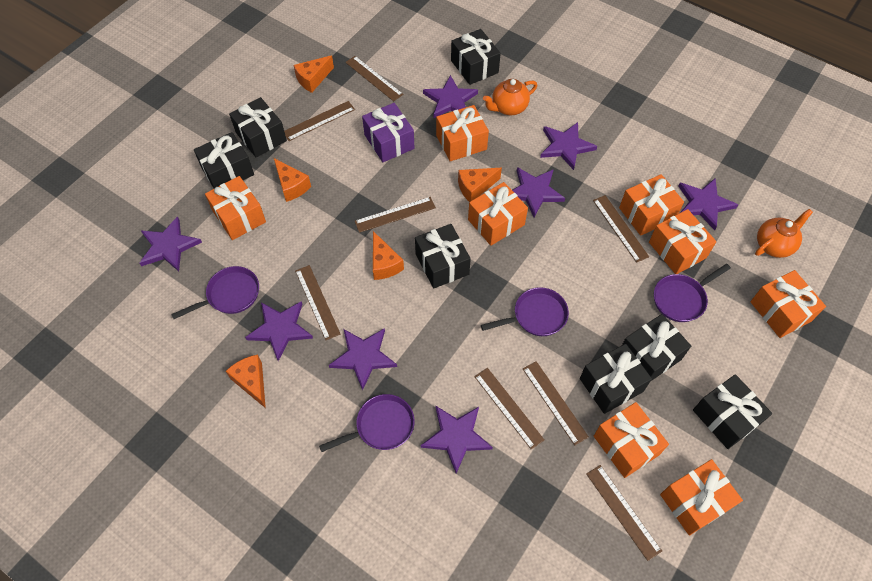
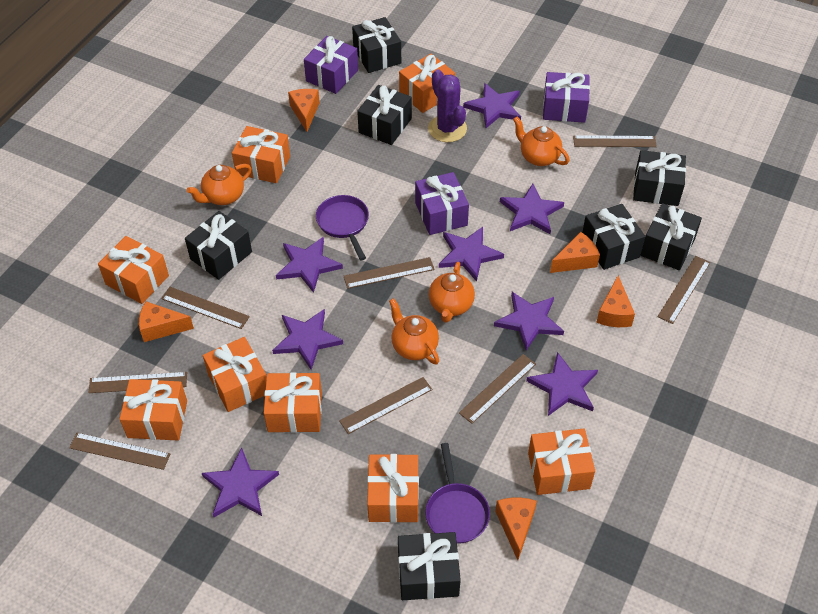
orange teapot: 2 -> 4
purple cactus: 0 -> 1
purple gift: 1 -> 3
purple pan: 4 -> 2

